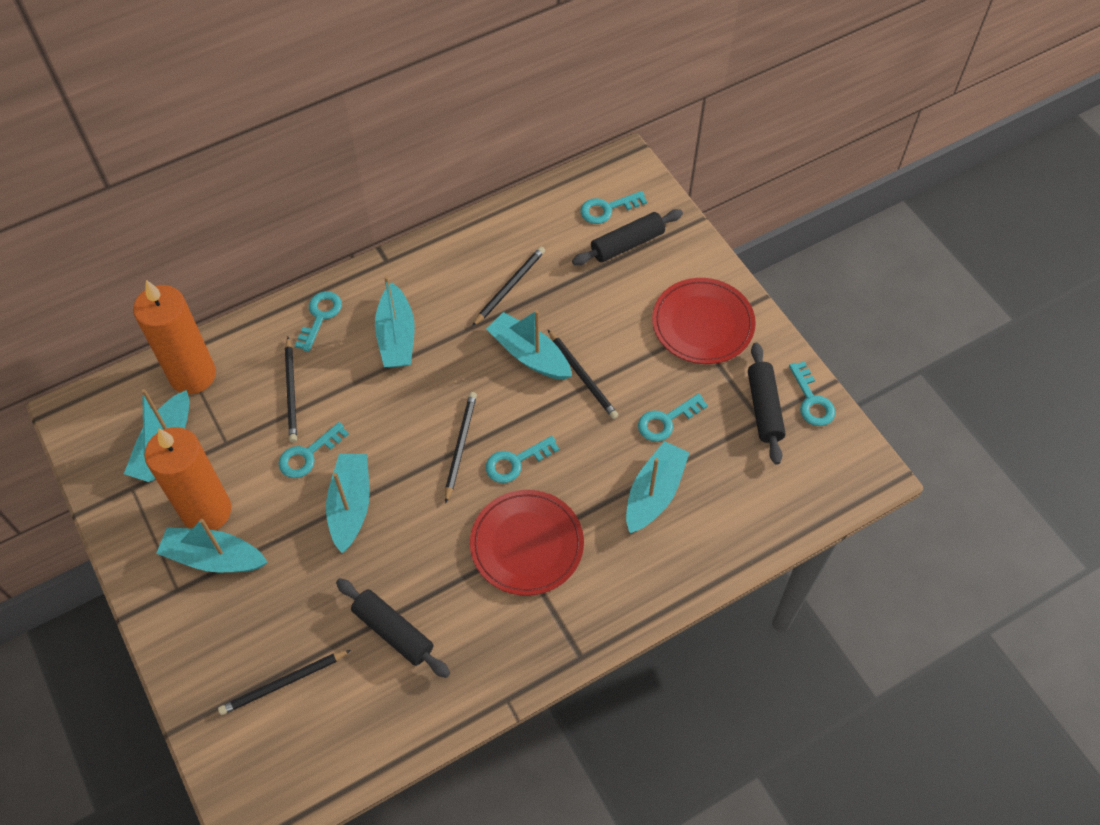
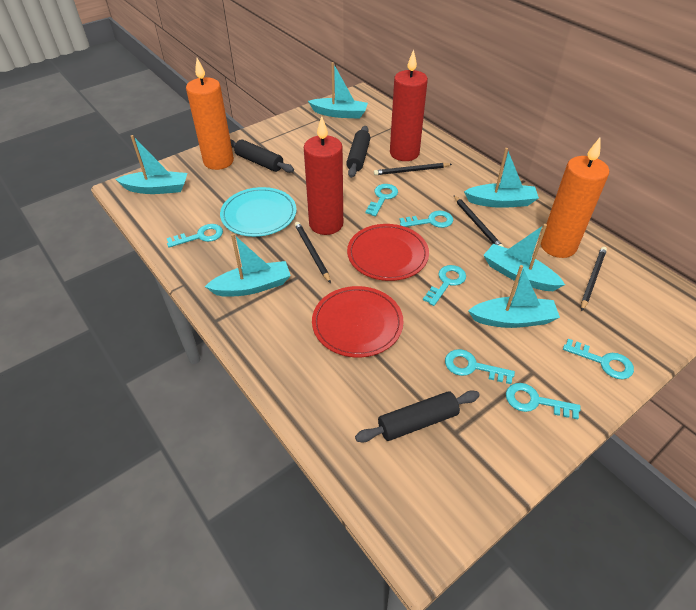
black pencil: 5 -> 4
red candle: 0 -> 2
turquoise key: 6 -> 7
turquoise plate: 0 -> 1

